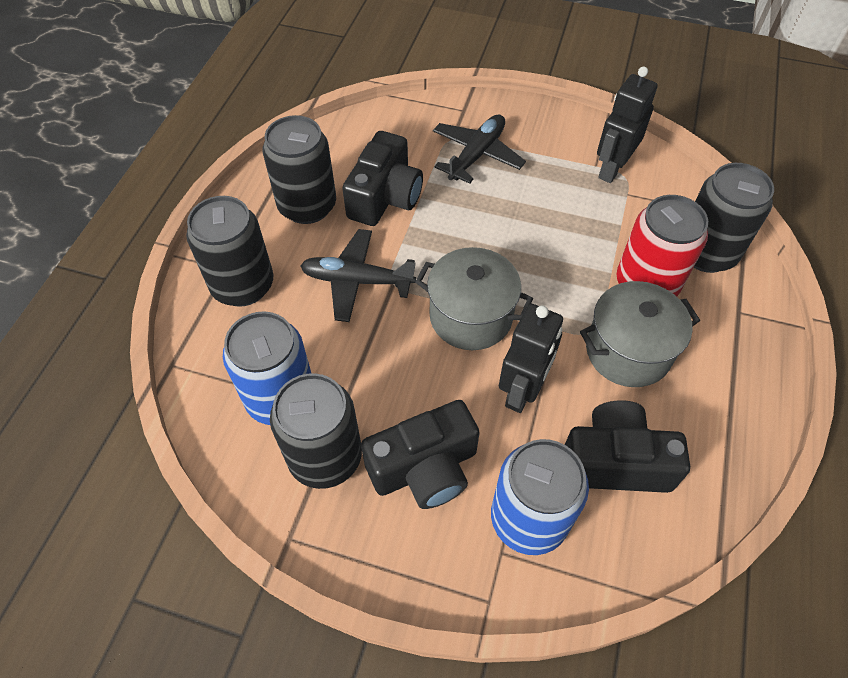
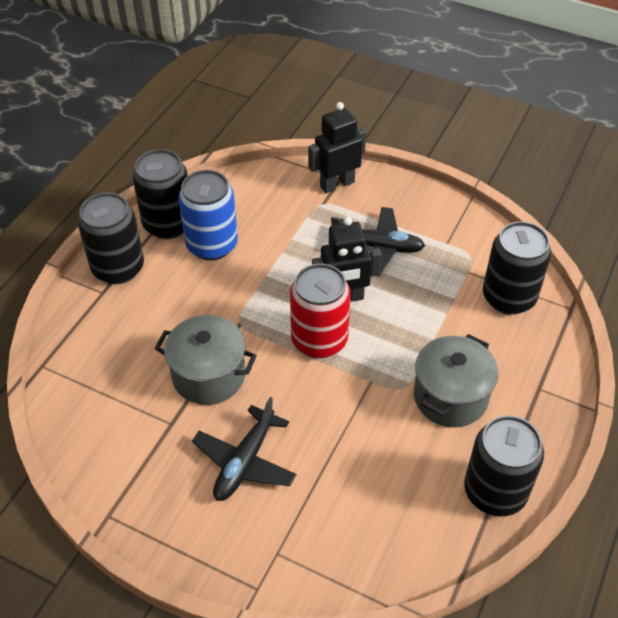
black camera: 3 -> 0
blue can: 2 -> 1

